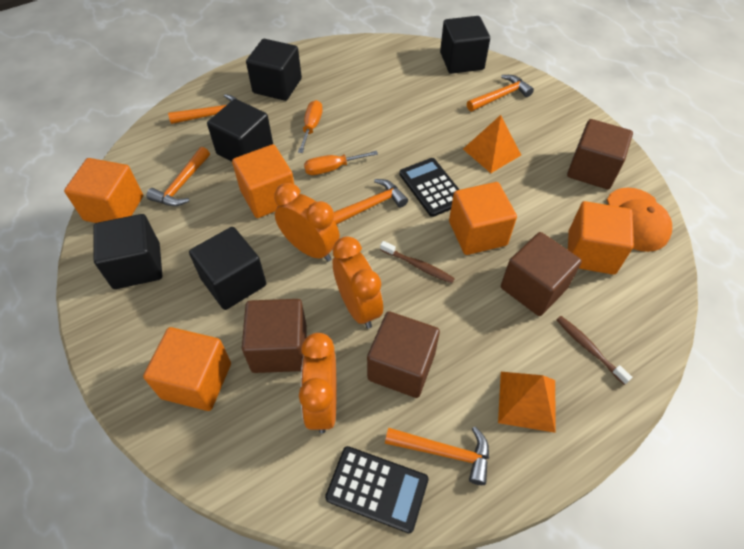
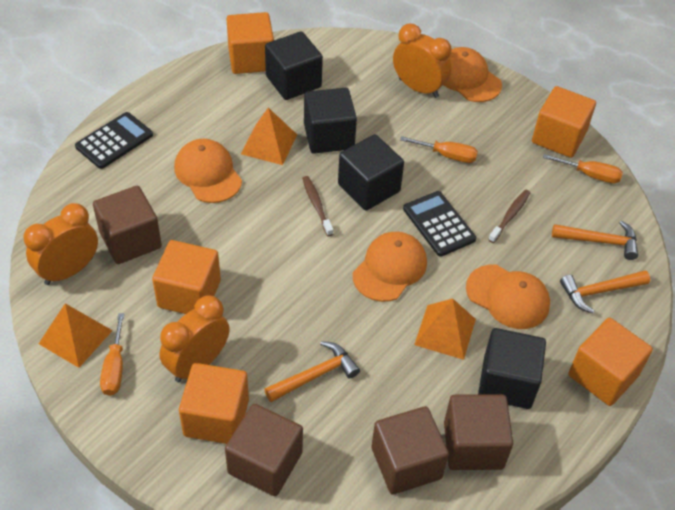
black cube: 5 -> 4
orange cap: 1 -> 4
orange hammer: 5 -> 3
orange pyramid: 2 -> 3
orange screwdriver: 2 -> 3

